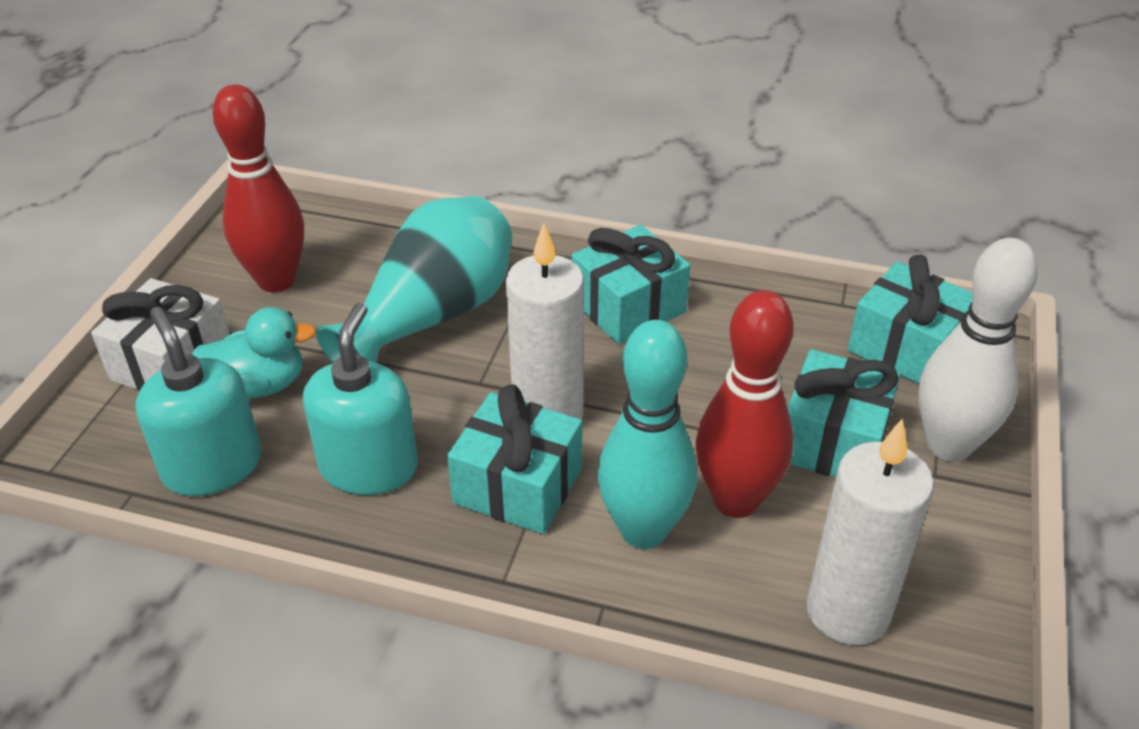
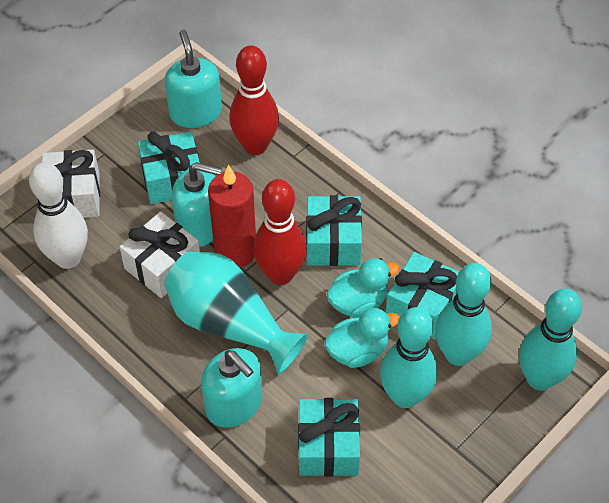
red candle: 0 -> 1
turquoise bowling pin: 1 -> 3
turquoise duck: 1 -> 2
turquoise soap dispenser: 2 -> 3
white candle: 2 -> 0
white gift: 1 -> 2

